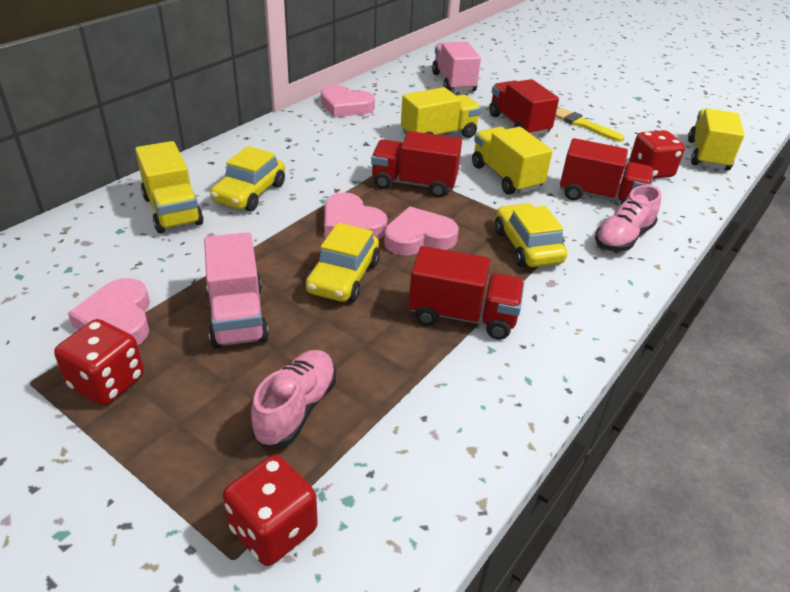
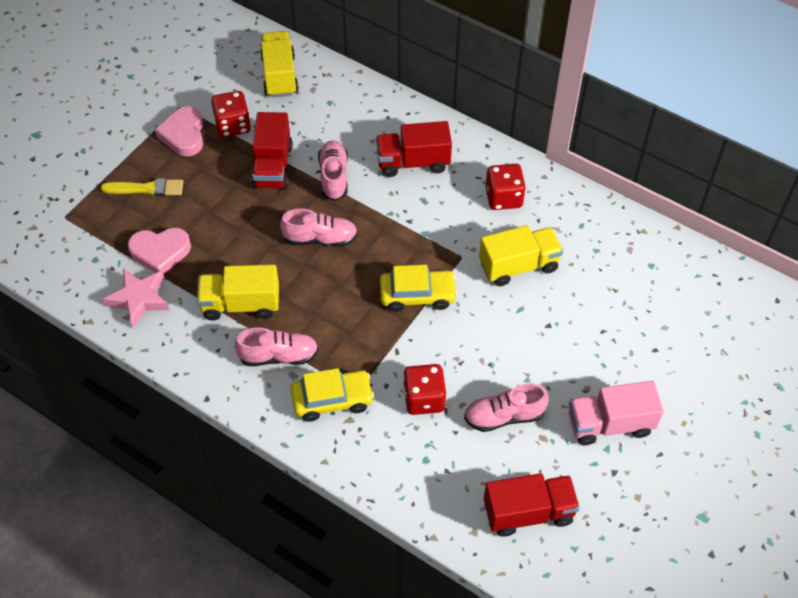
pink heart: 4 -> 2
pink shoe: 2 -> 4
pink star: 0 -> 1
pink truck: 2 -> 1
red truck: 4 -> 3
yellow car: 3 -> 2
yellow truck: 4 -> 3

